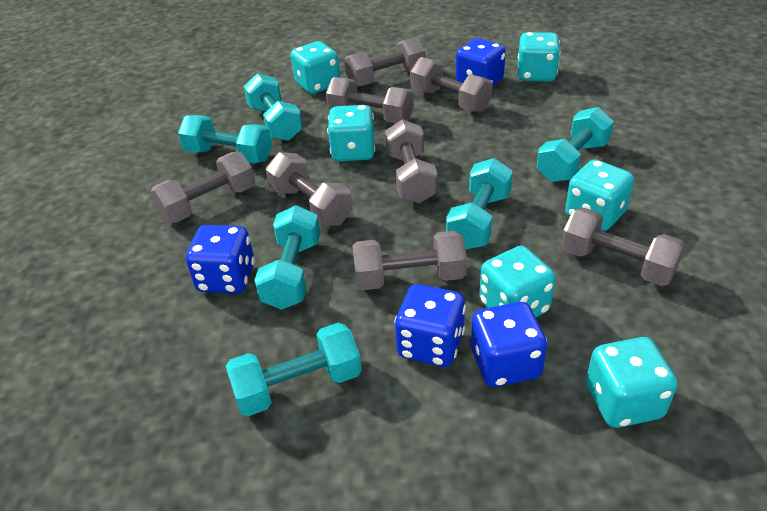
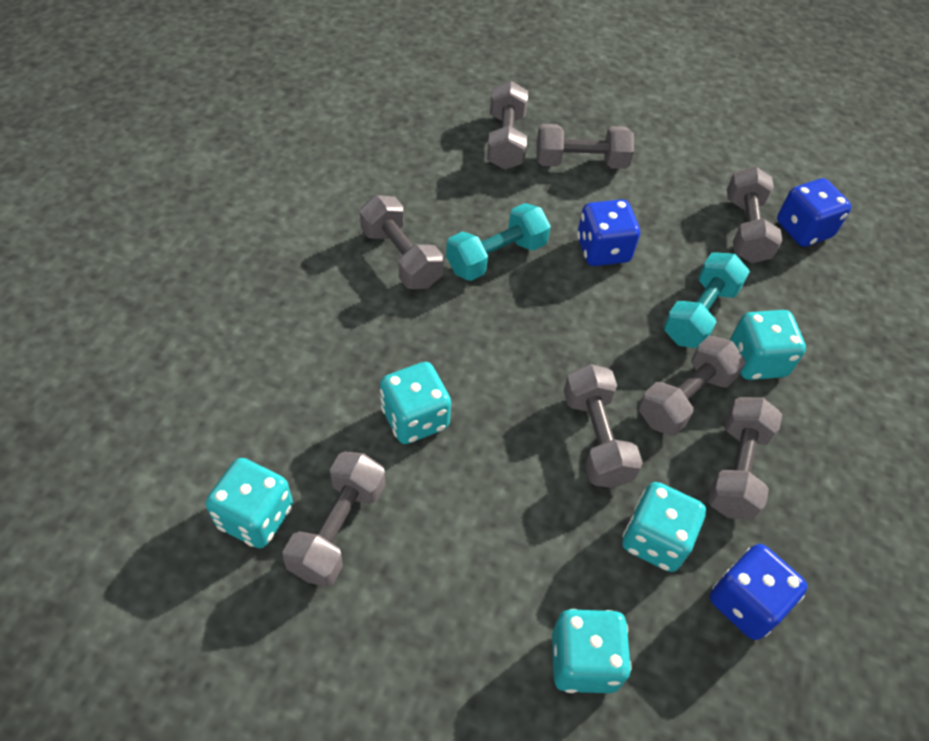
blue dice: 4 -> 3
turquoise dice: 6 -> 5
turquoise dumbbell: 6 -> 2

